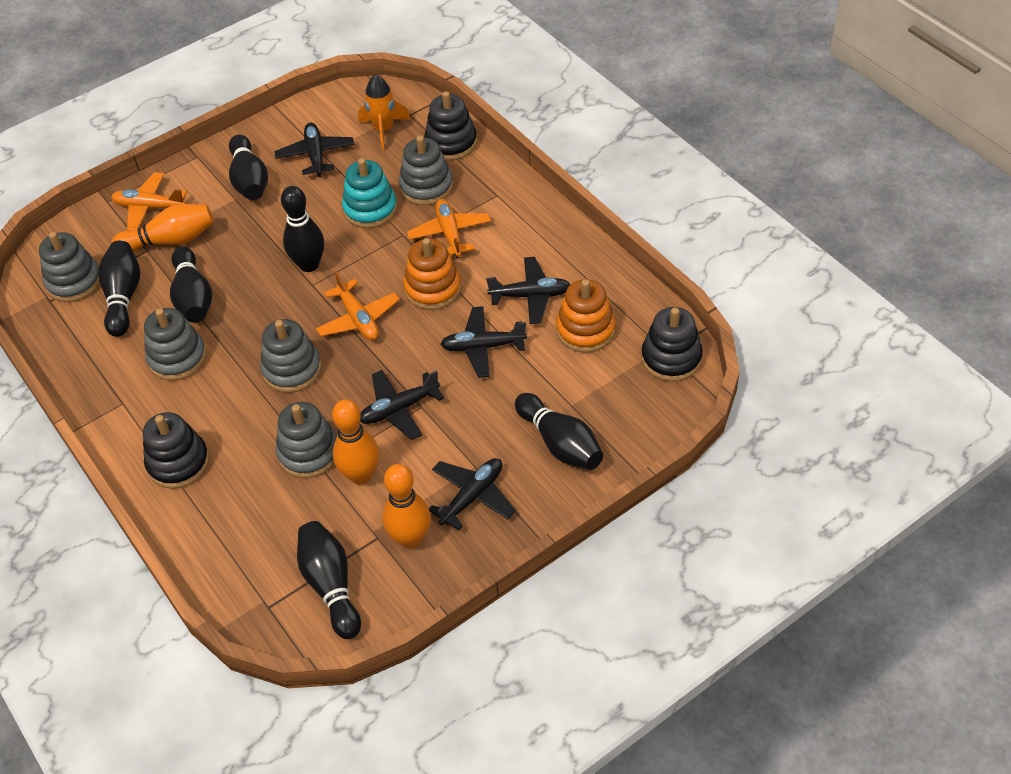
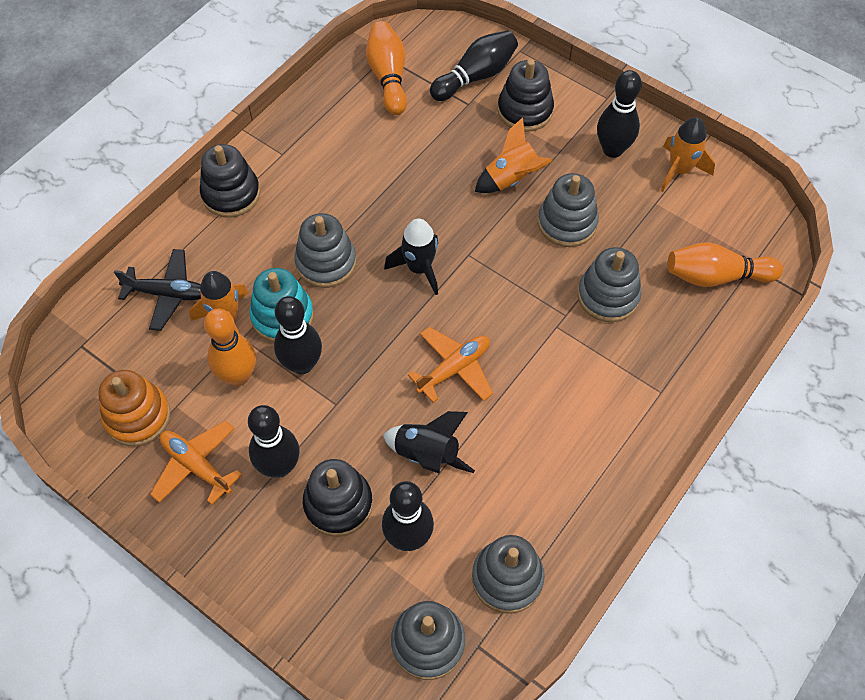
black bowling pin: 6 -> 5
black plane: 5 -> 1
black rocket: 0 -> 2
orange plane: 3 -> 2
orange rocket: 1 -> 3
orange stacking toy: 2 -> 1

